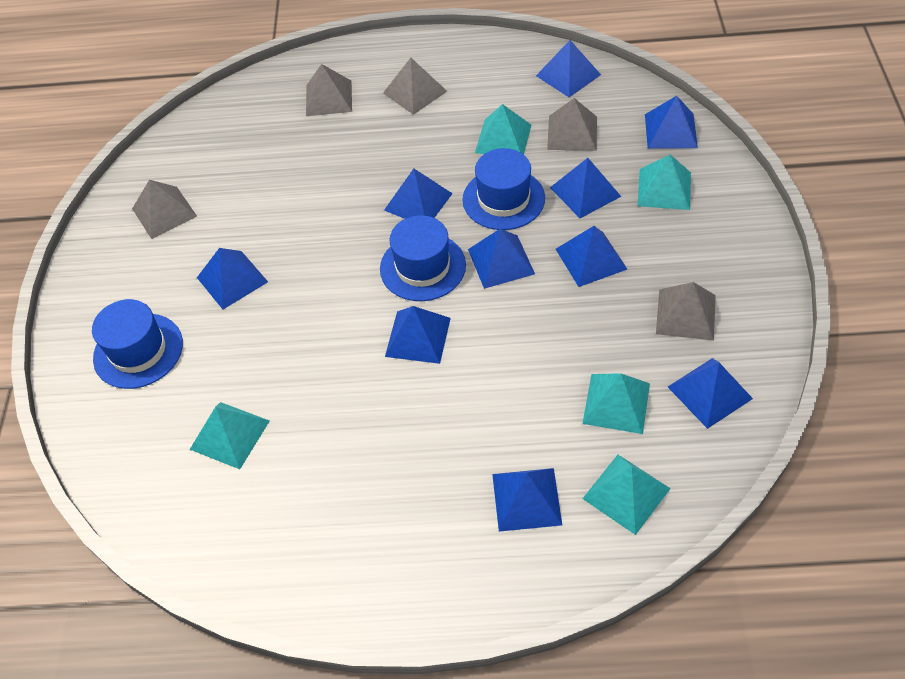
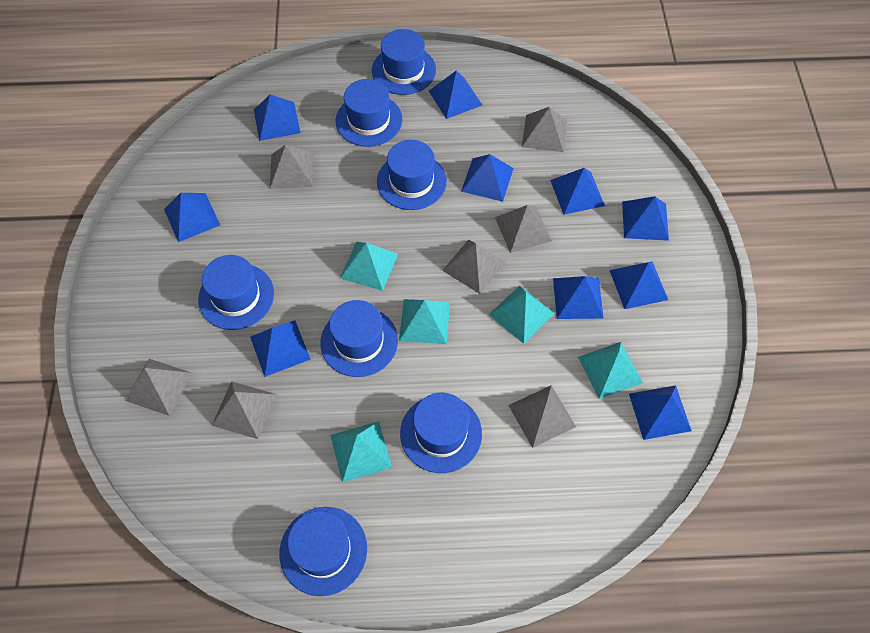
blue hat: 3 -> 7
grey pyramid: 5 -> 7

